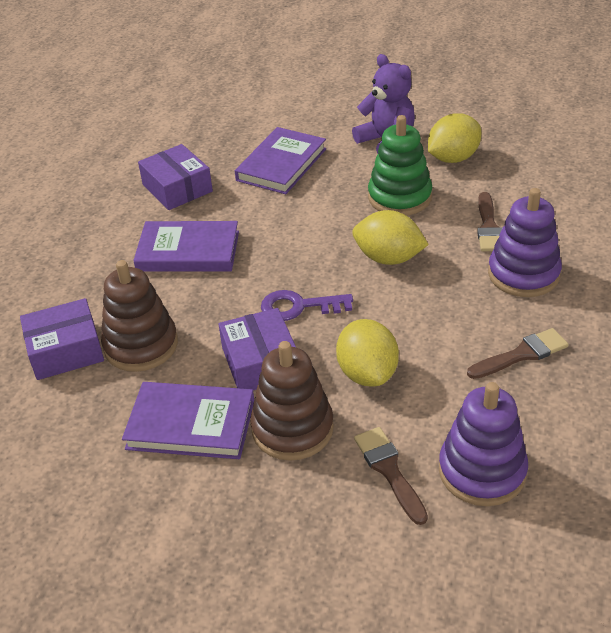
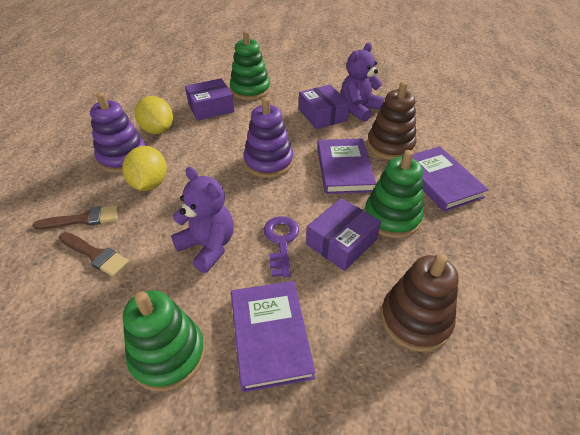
brown brush: 3 -> 2
green stacking toy: 1 -> 3
purple teddy bear: 1 -> 2
yellow lemon: 3 -> 2

